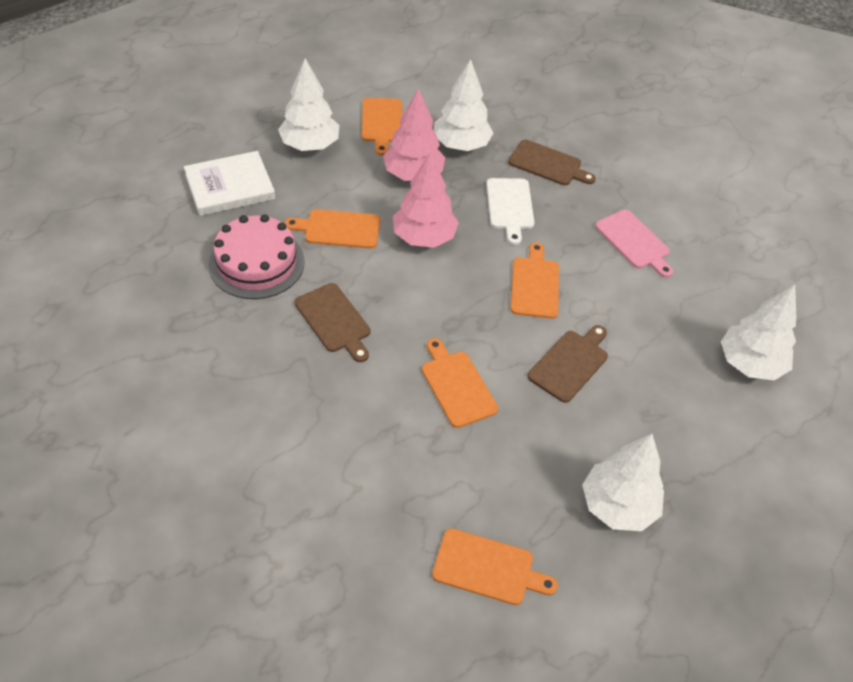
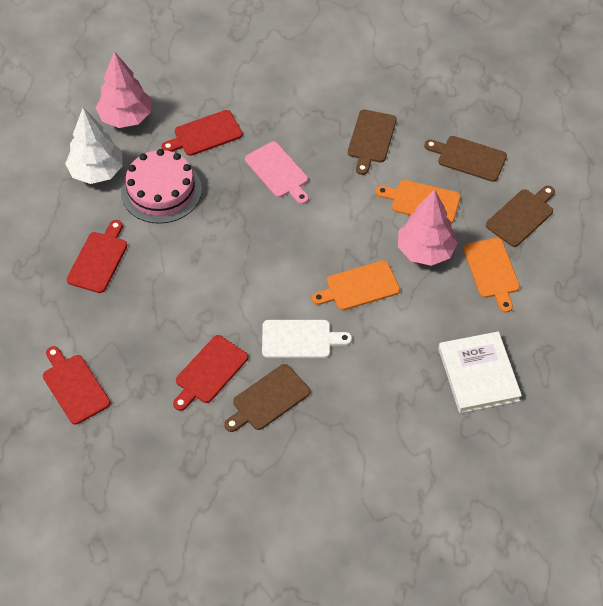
brown cutting board: 3 -> 4
orange cutting board: 5 -> 3
red cutting board: 0 -> 4
white tree: 4 -> 1

